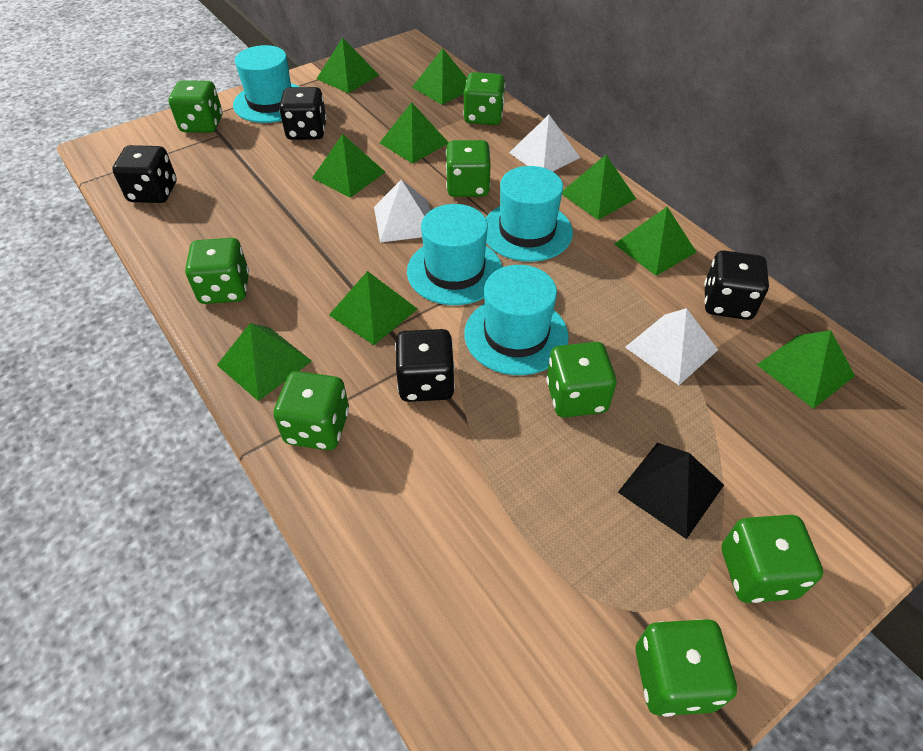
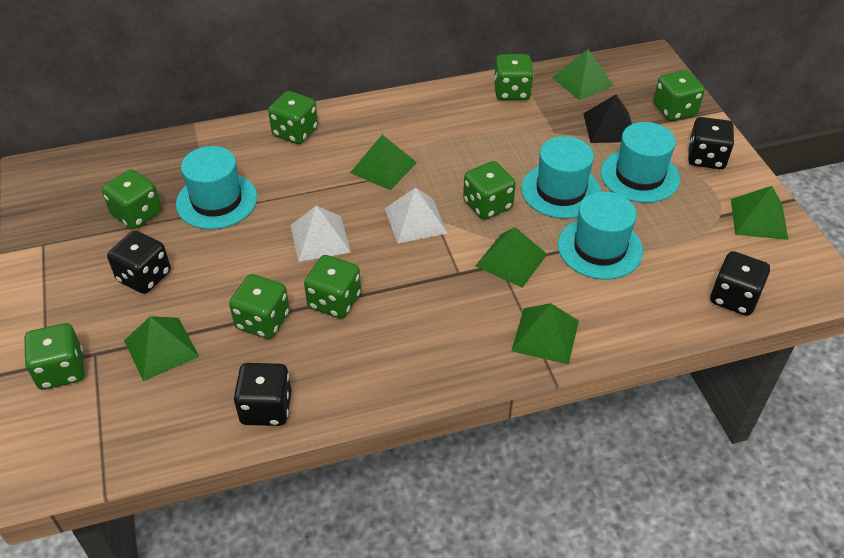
green pyramid: 9 -> 6
white pyramid: 3 -> 2

